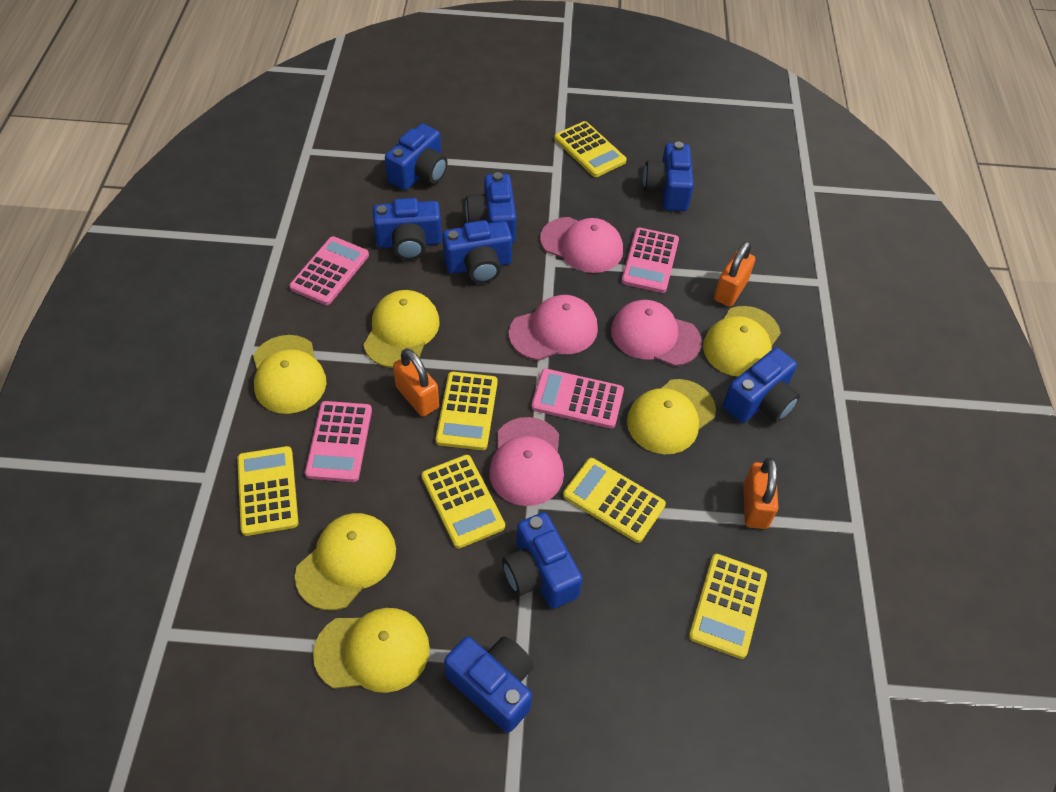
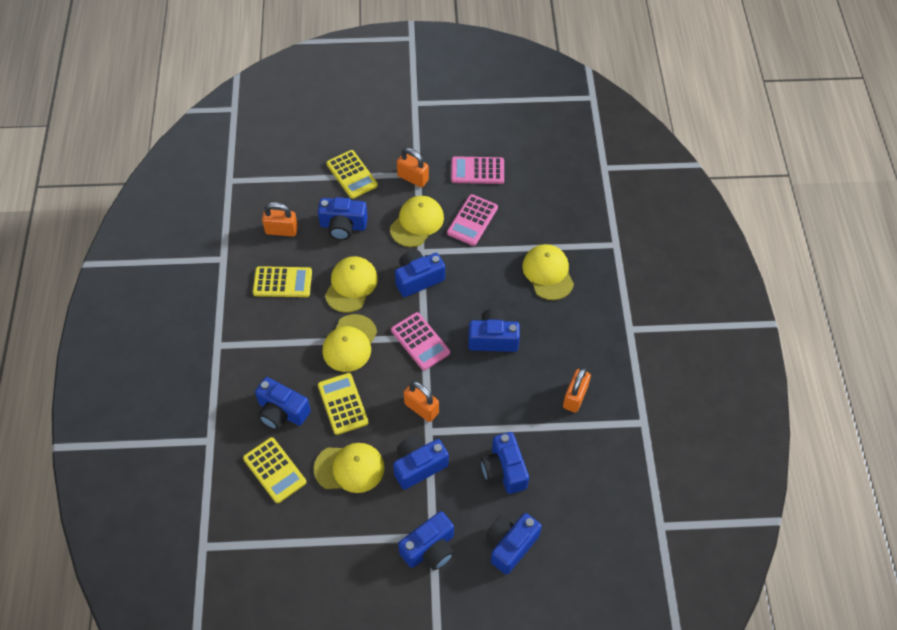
orange padlock: 3 -> 4
pink calculator: 4 -> 3
pink cap: 4 -> 0
yellow calculator: 6 -> 4
yellow cap: 6 -> 5

